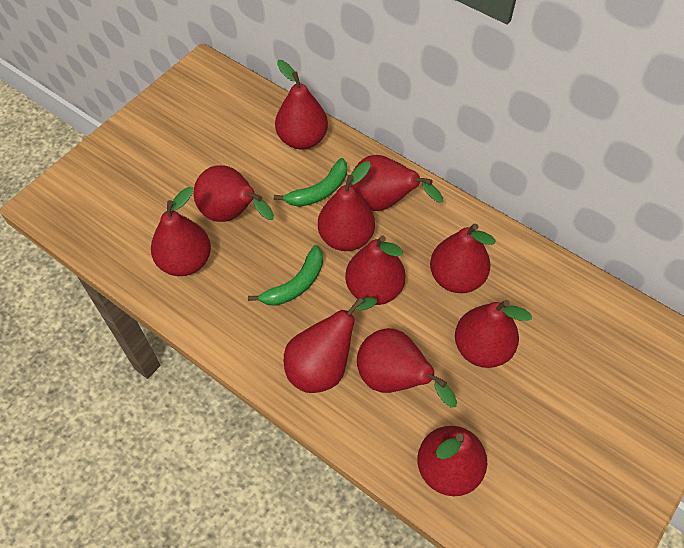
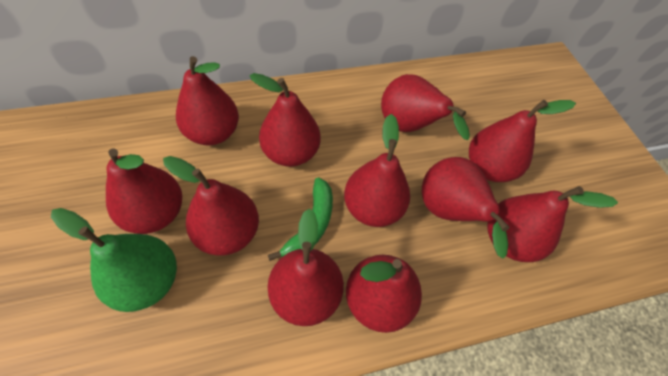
green banana: 2 -> 1
green pear: 0 -> 1

